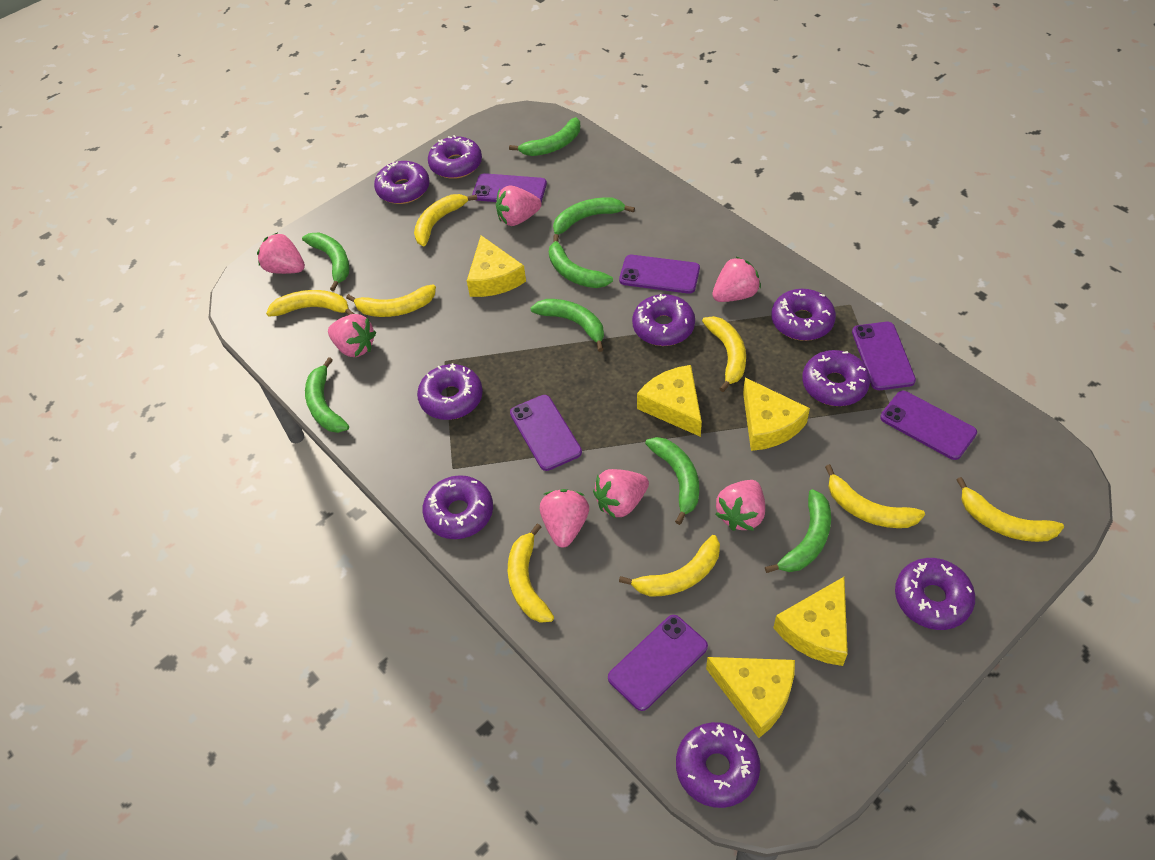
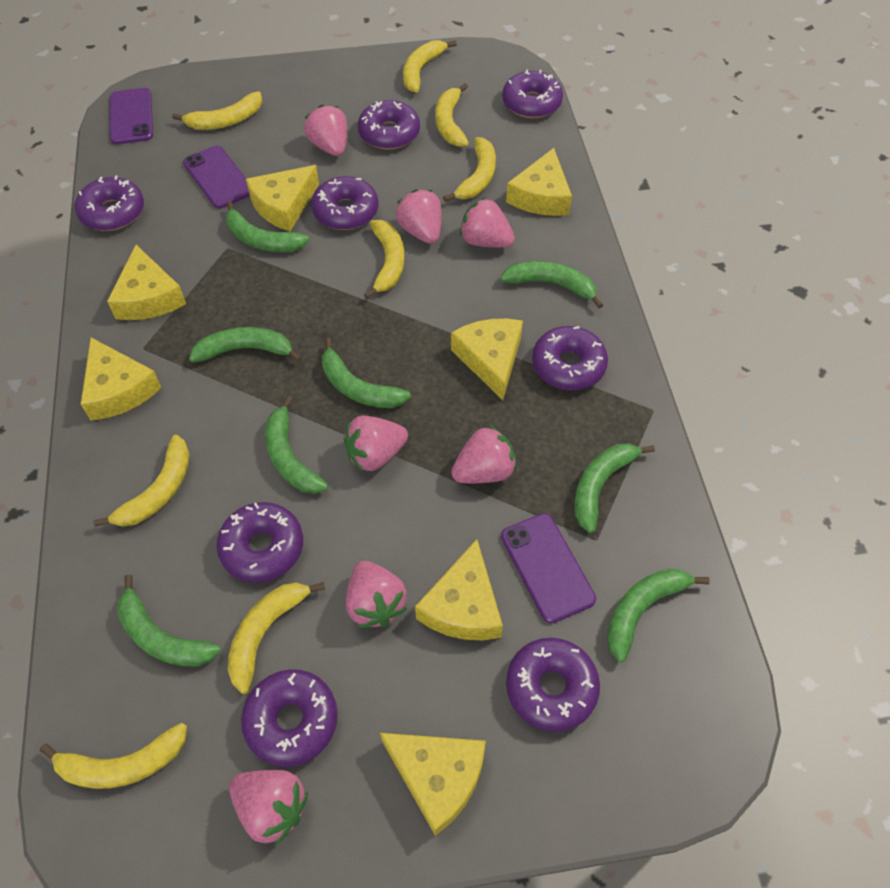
purple donut: 9 -> 8
purple phone: 6 -> 3
yellow cheese: 5 -> 7

